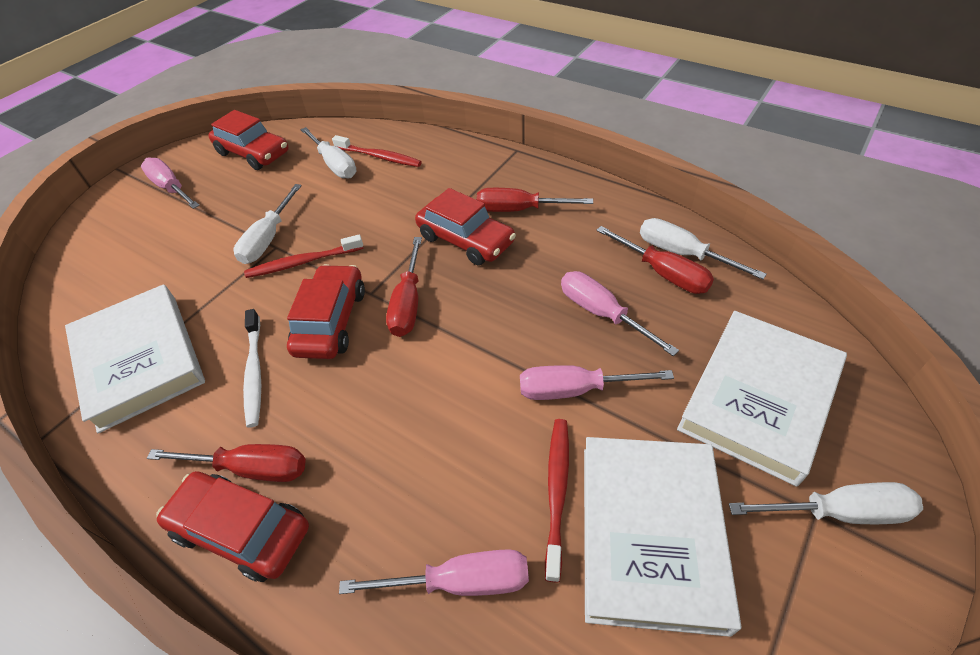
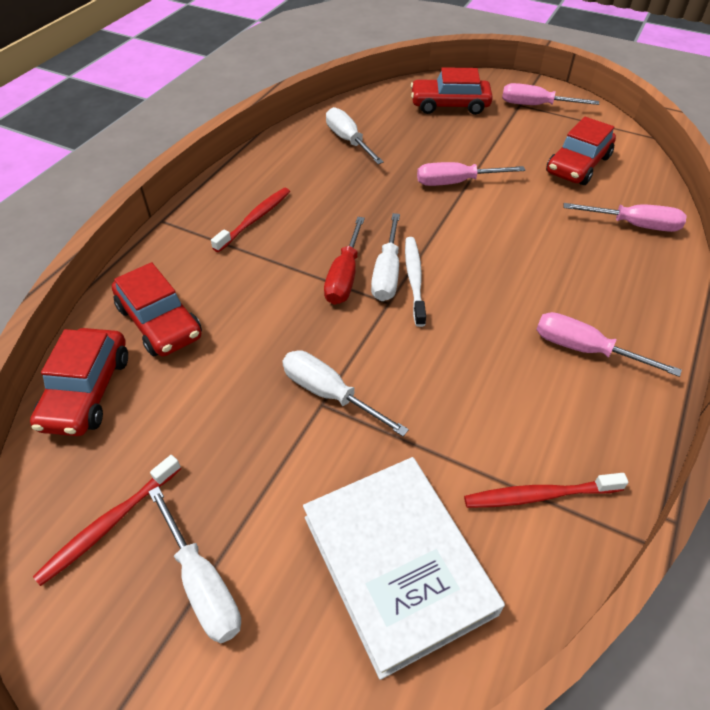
red screwdriver: 4 -> 1
white book: 3 -> 1

